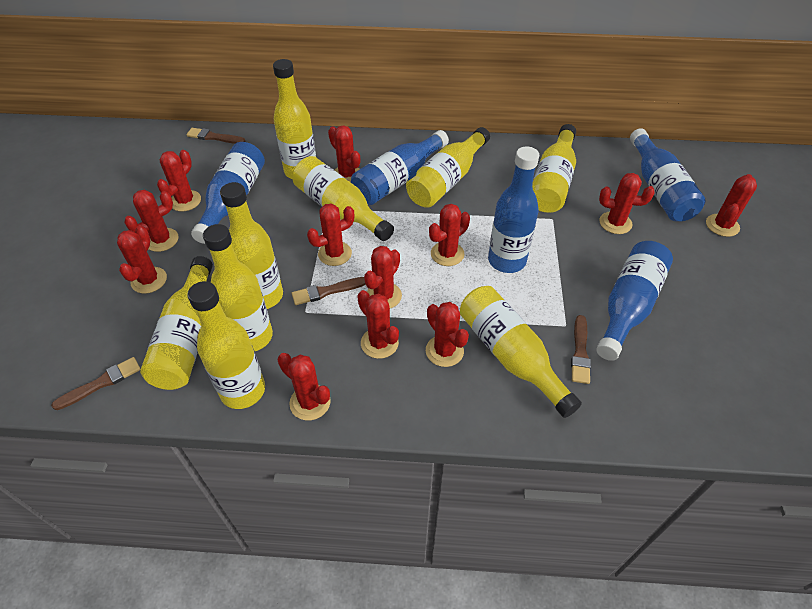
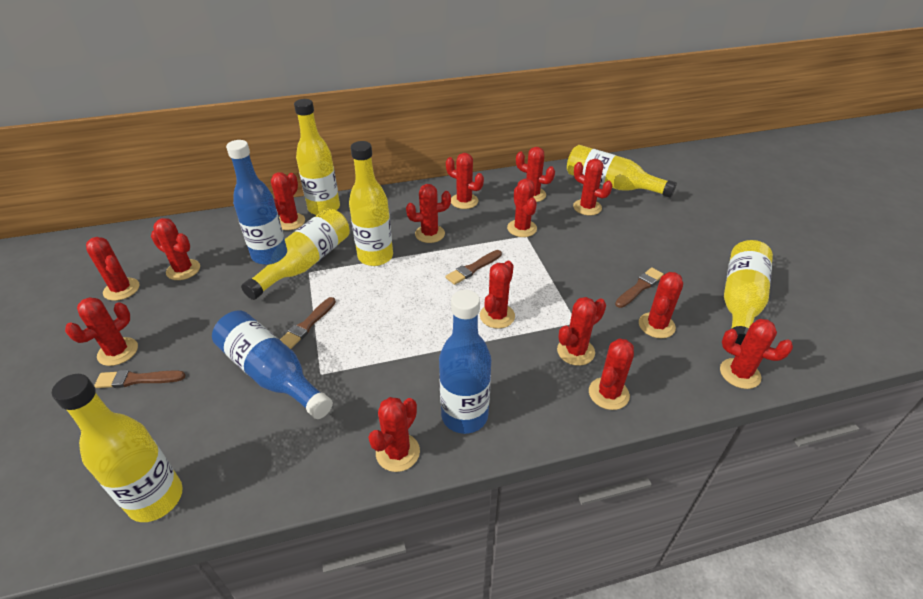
blue bottle: 5 -> 3
red cactus: 12 -> 15
yellow bottle: 9 -> 6

